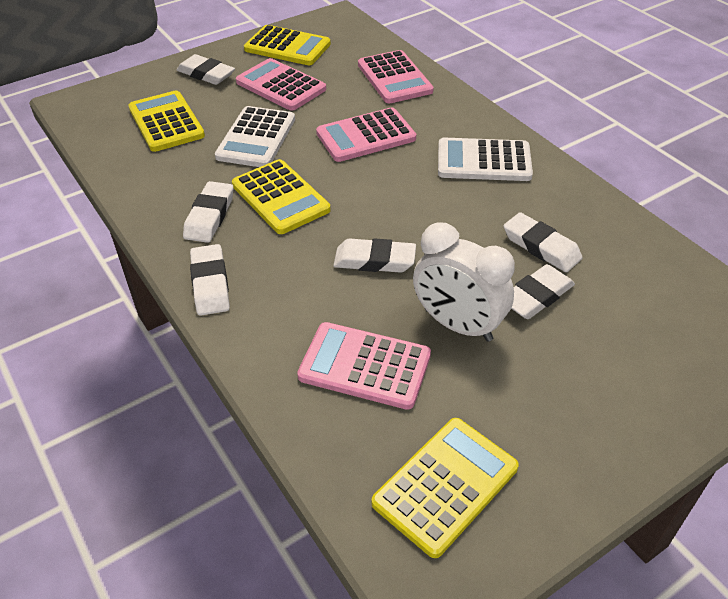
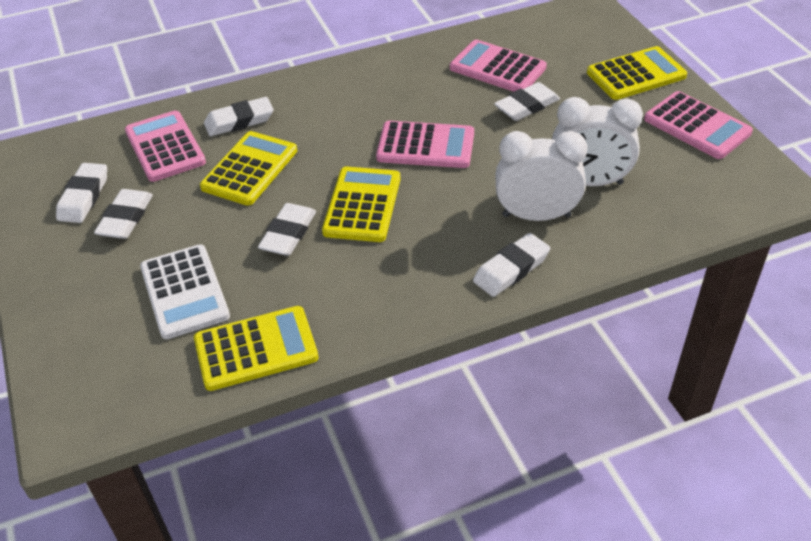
white calculator: 2 -> 1
white clock: 1 -> 2

